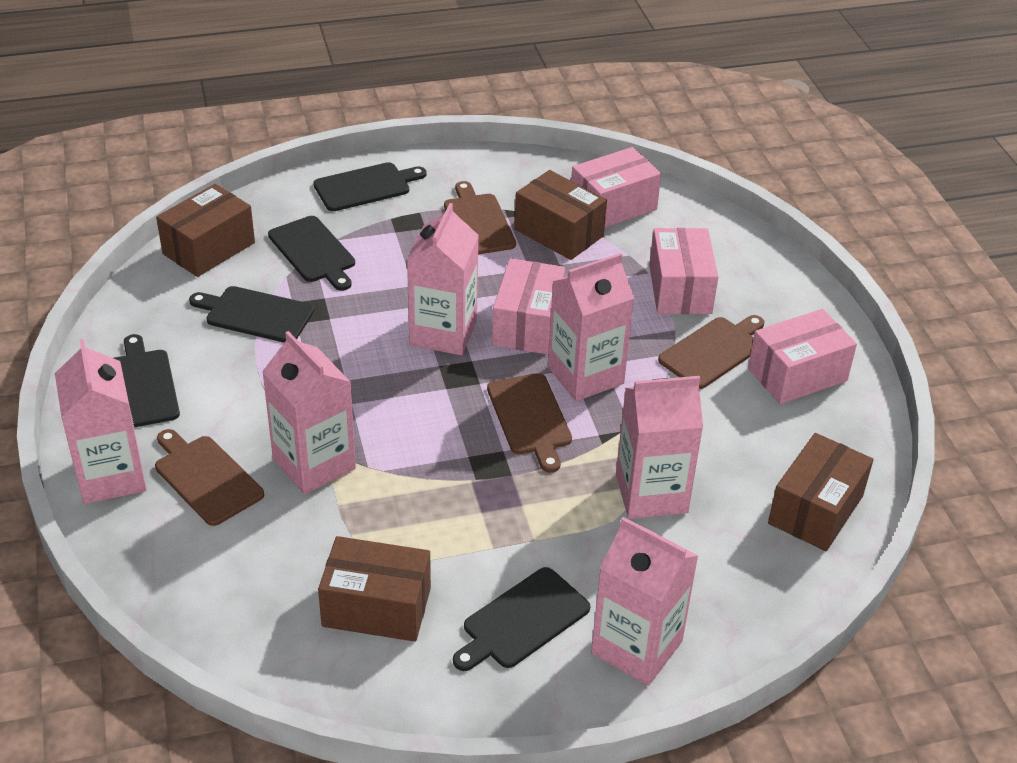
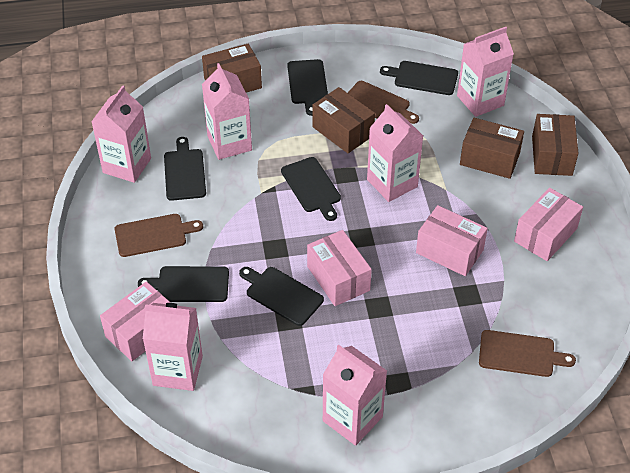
black cutting board: 5 -> 6
brown cutting board: 4 -> 3

